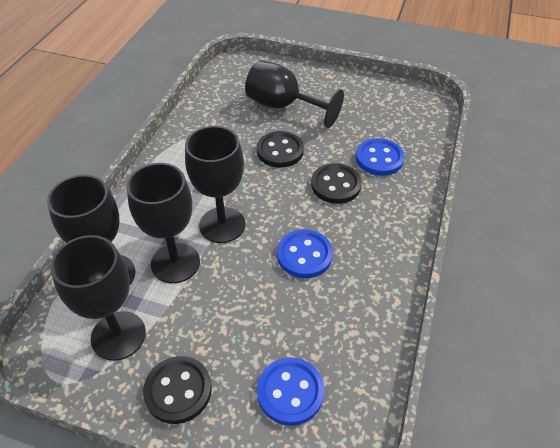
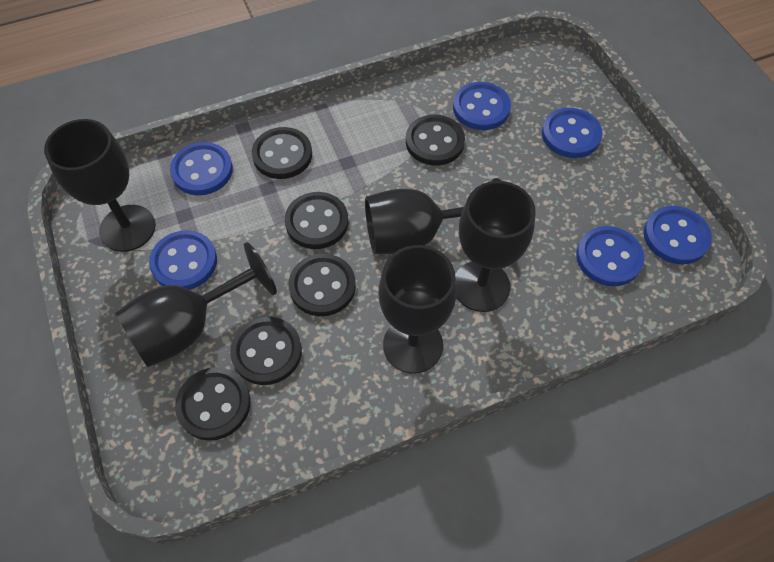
black button: 3 -> 6
blue button: 3 -> 6

